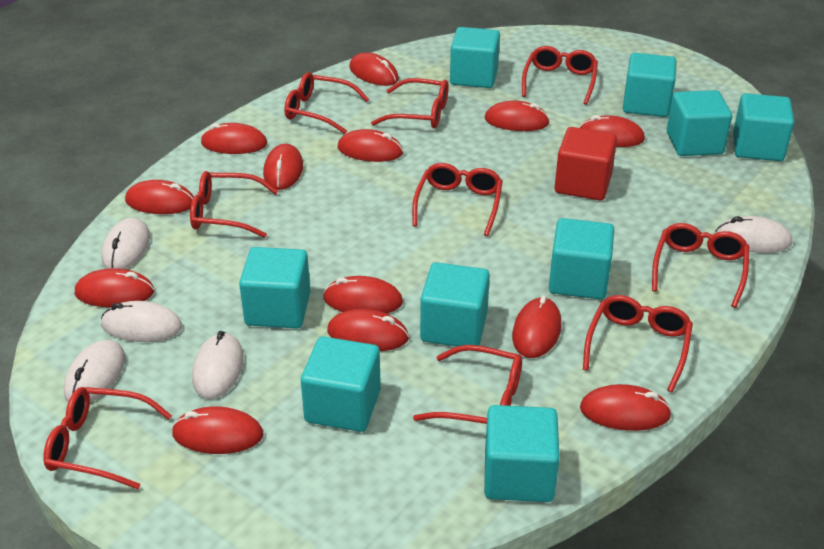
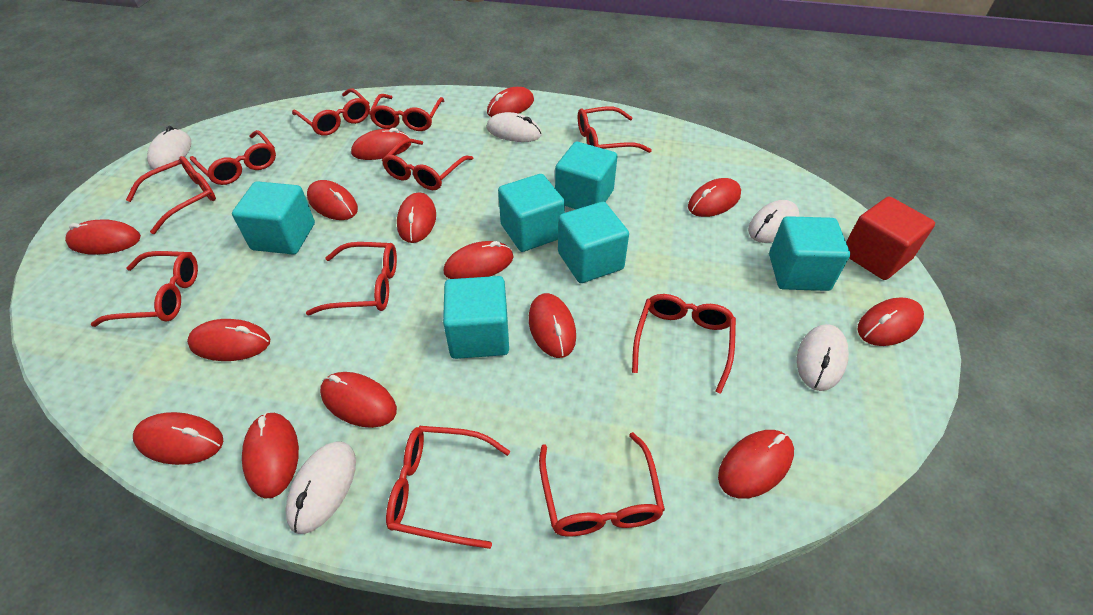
red glasses: 9 -> 11
red mouse: 13 -> 14
turquoise cube: 9 -> 6

